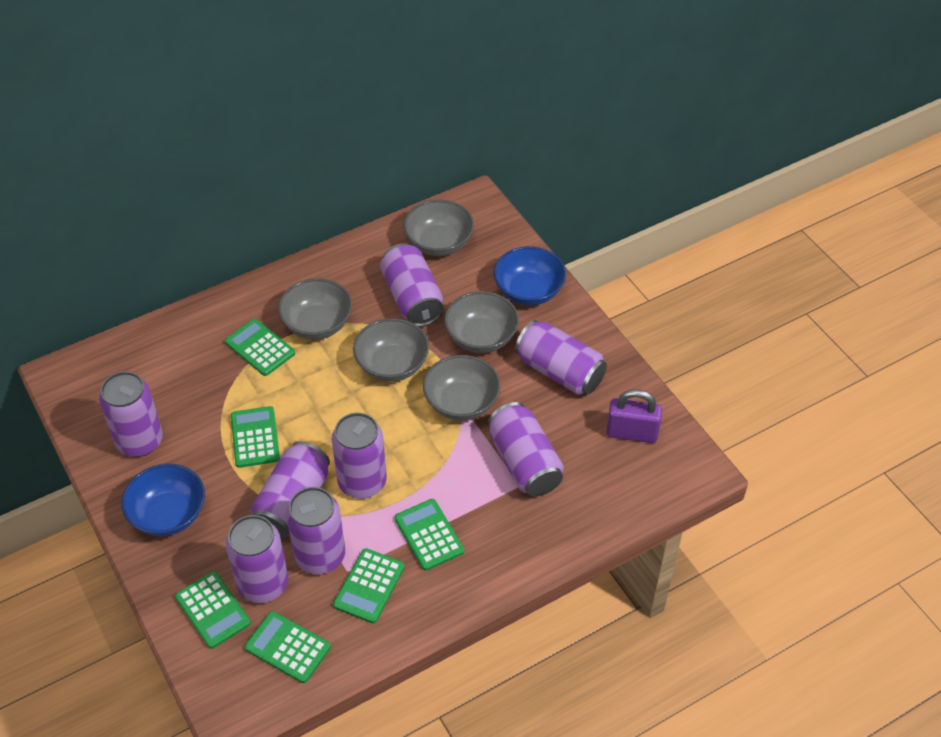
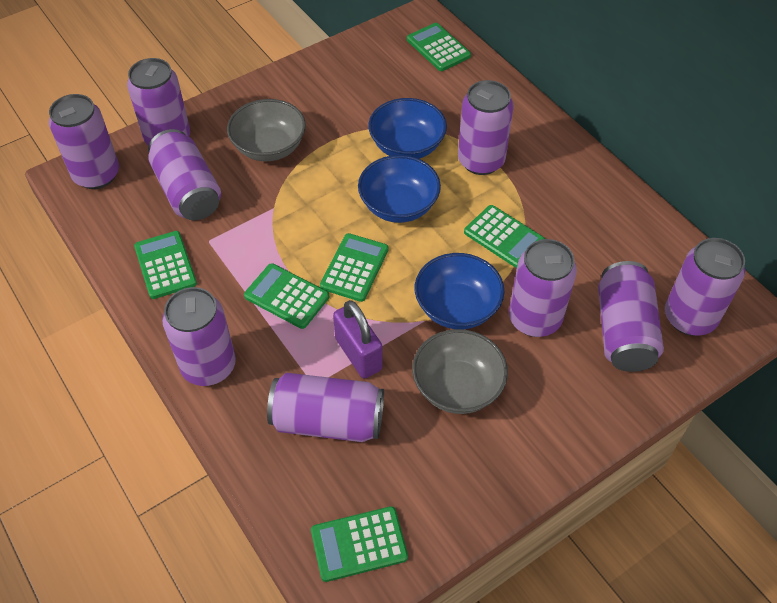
blue bowl: 2 -> 3
grey bowl: 5 -> 2
purple can: 8 -> 9

